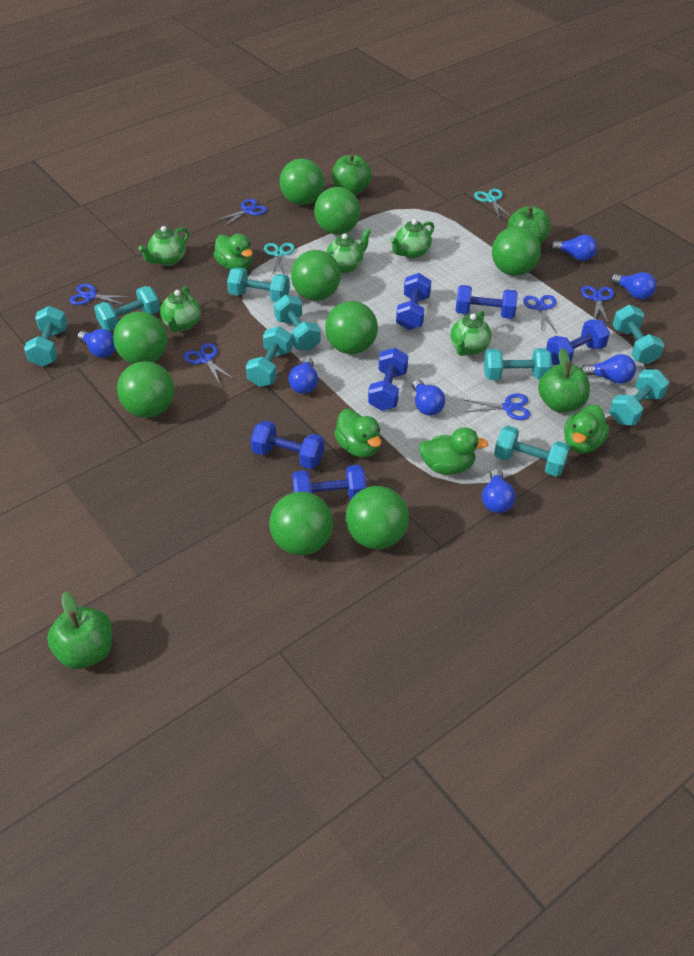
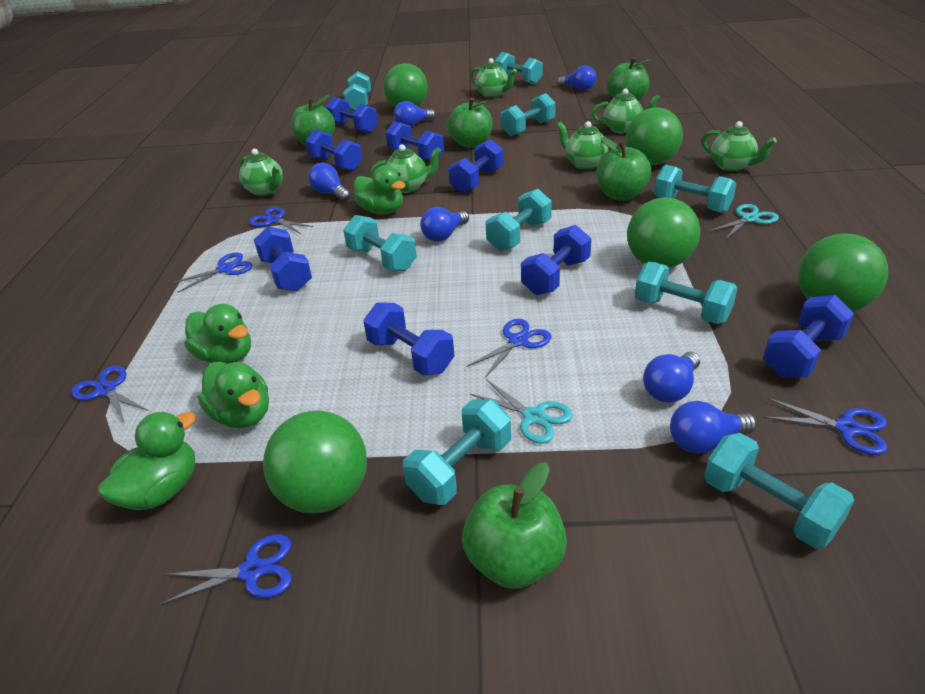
blue dumbbell: 6 -> 8
blue light bulb: 7 -> 6
green apple: 4 -> 5
green ball: 9 -> 5
green teapot: 5 -> 6

